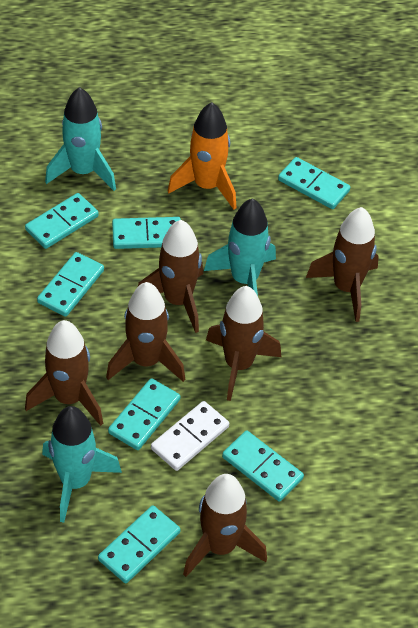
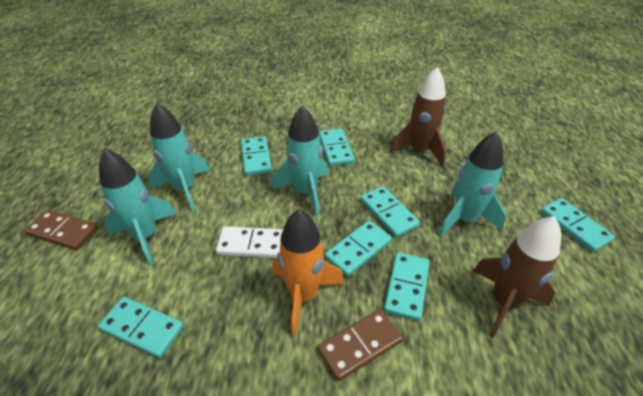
brown domino: 0 -> 2
brown rocket: 6 -> 2
turquoise rocket: 3 -> 4

